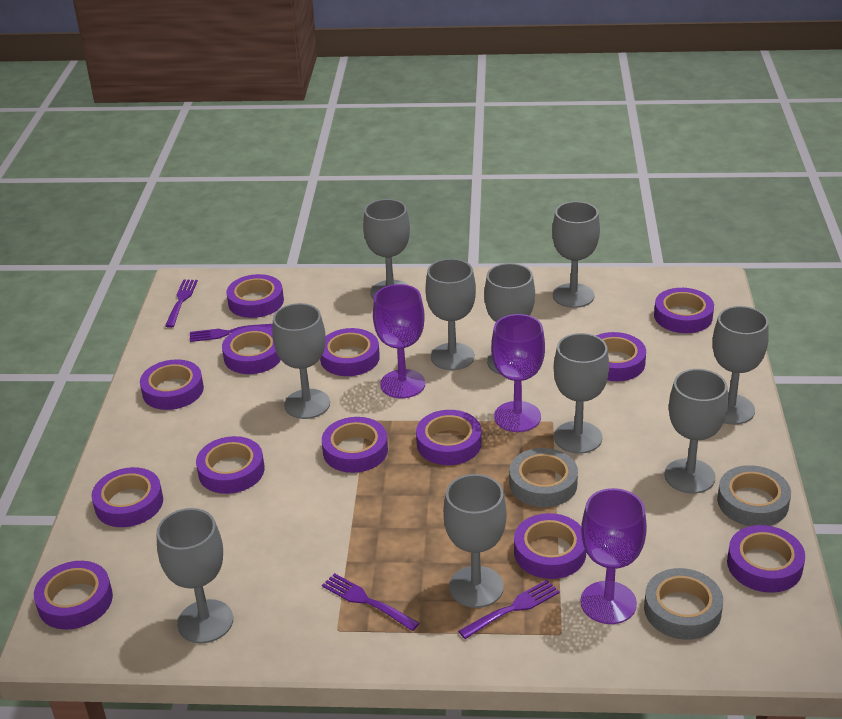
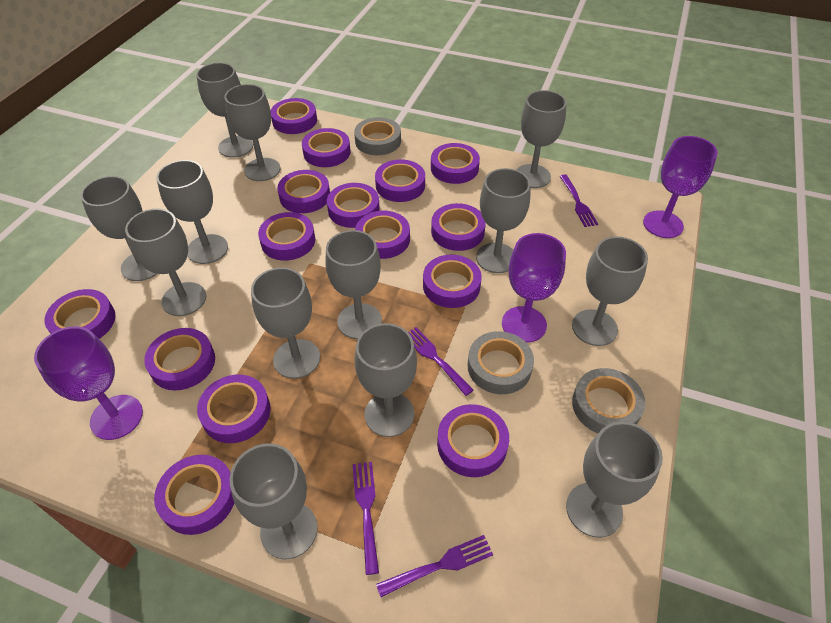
grey goblet: 10 -> 13
purple tape: 13 -> 15

